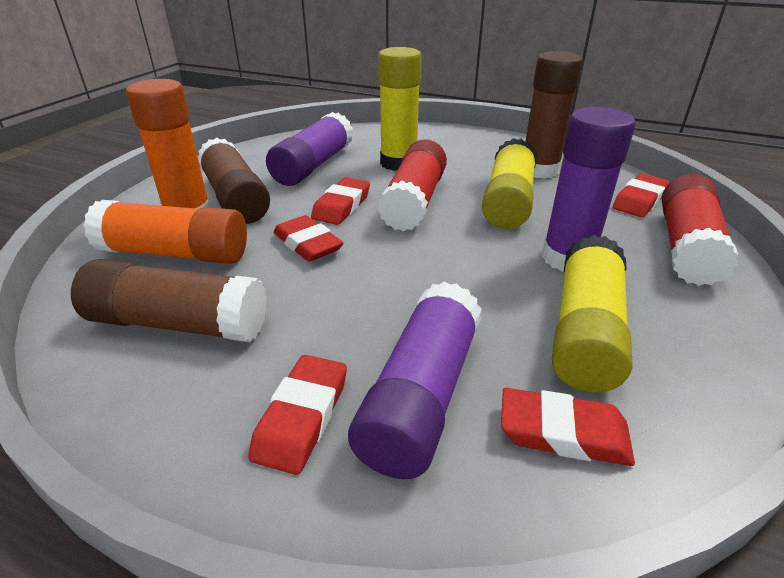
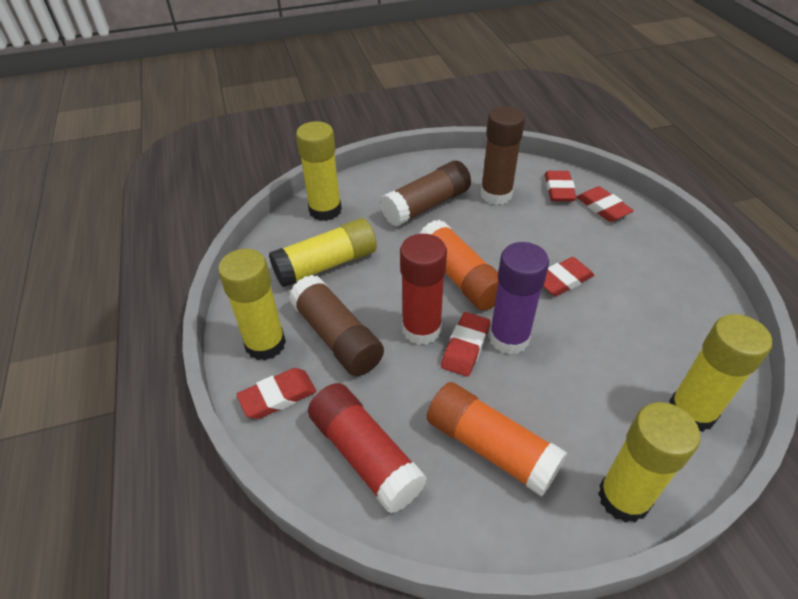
purple glue stick: 3 -> 1
yellow glue stick: 3 -> 5

